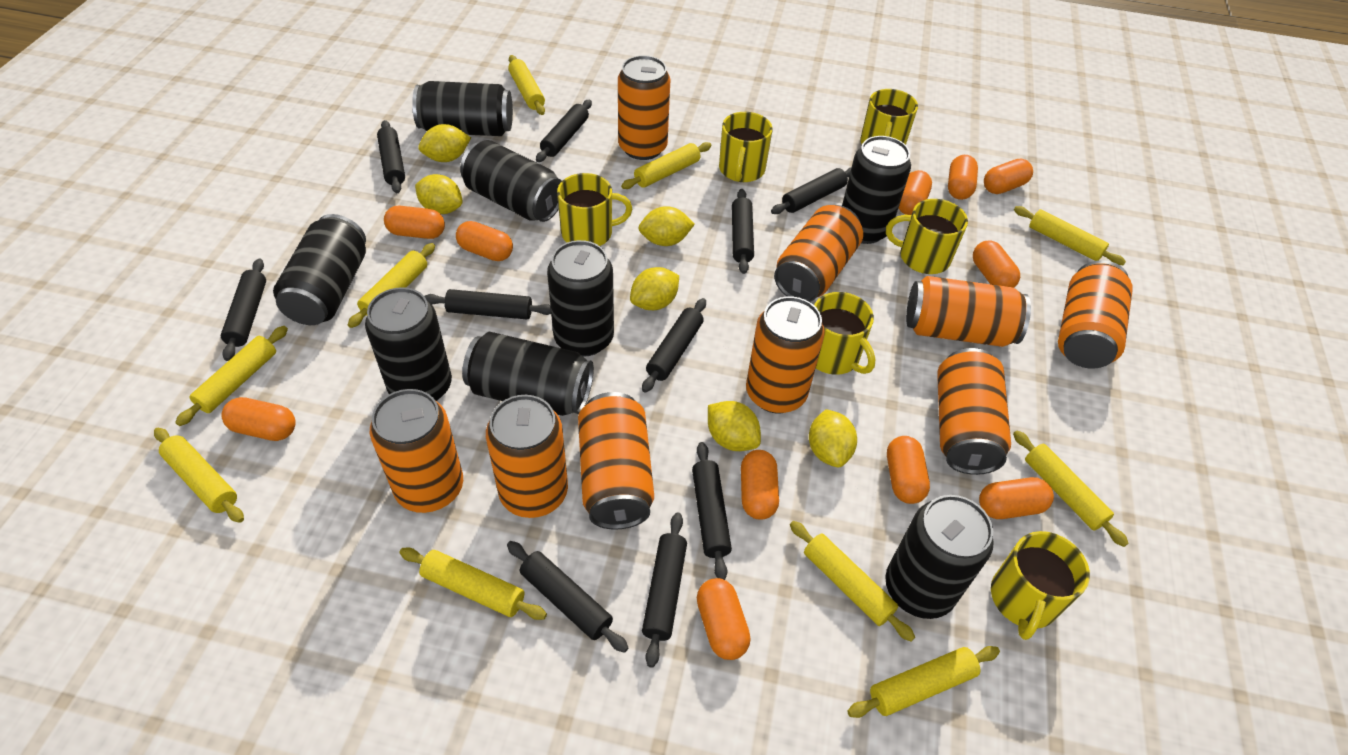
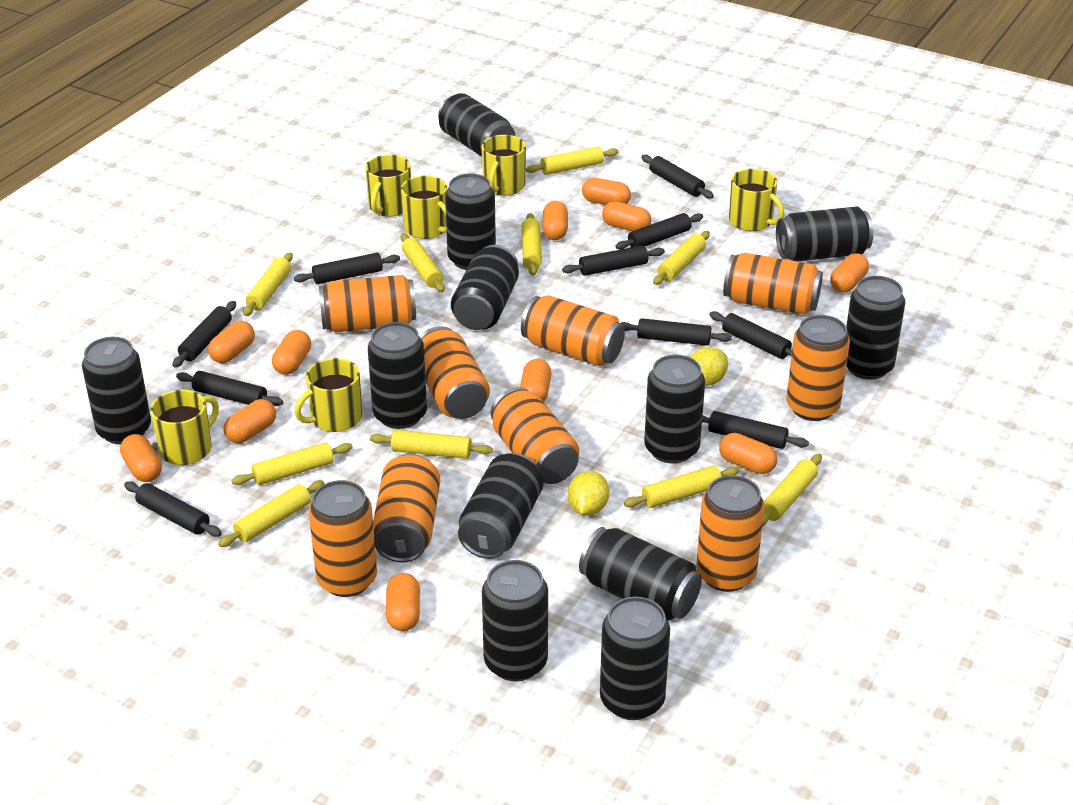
black can: 8 -> 12
yellow lemon: 6 -> 2

